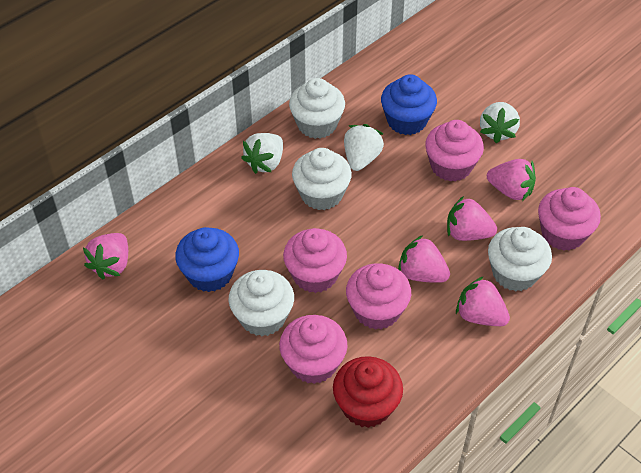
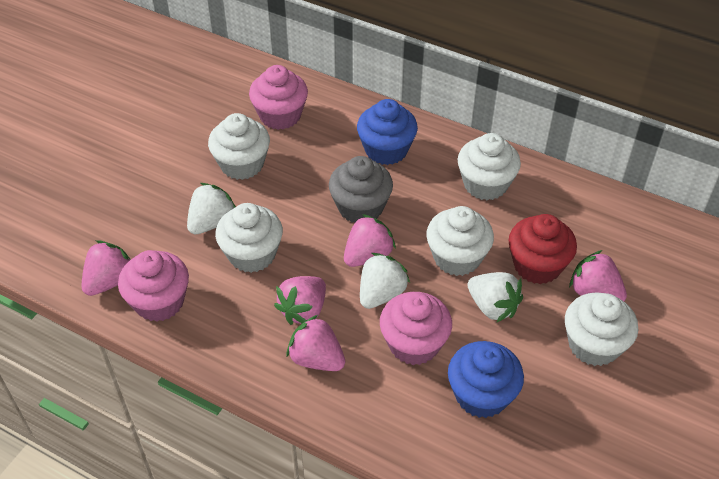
grey cupcake: 0 -> 1
pink cupcake: 5 -> 3
white cupcake: 4 -> 5

